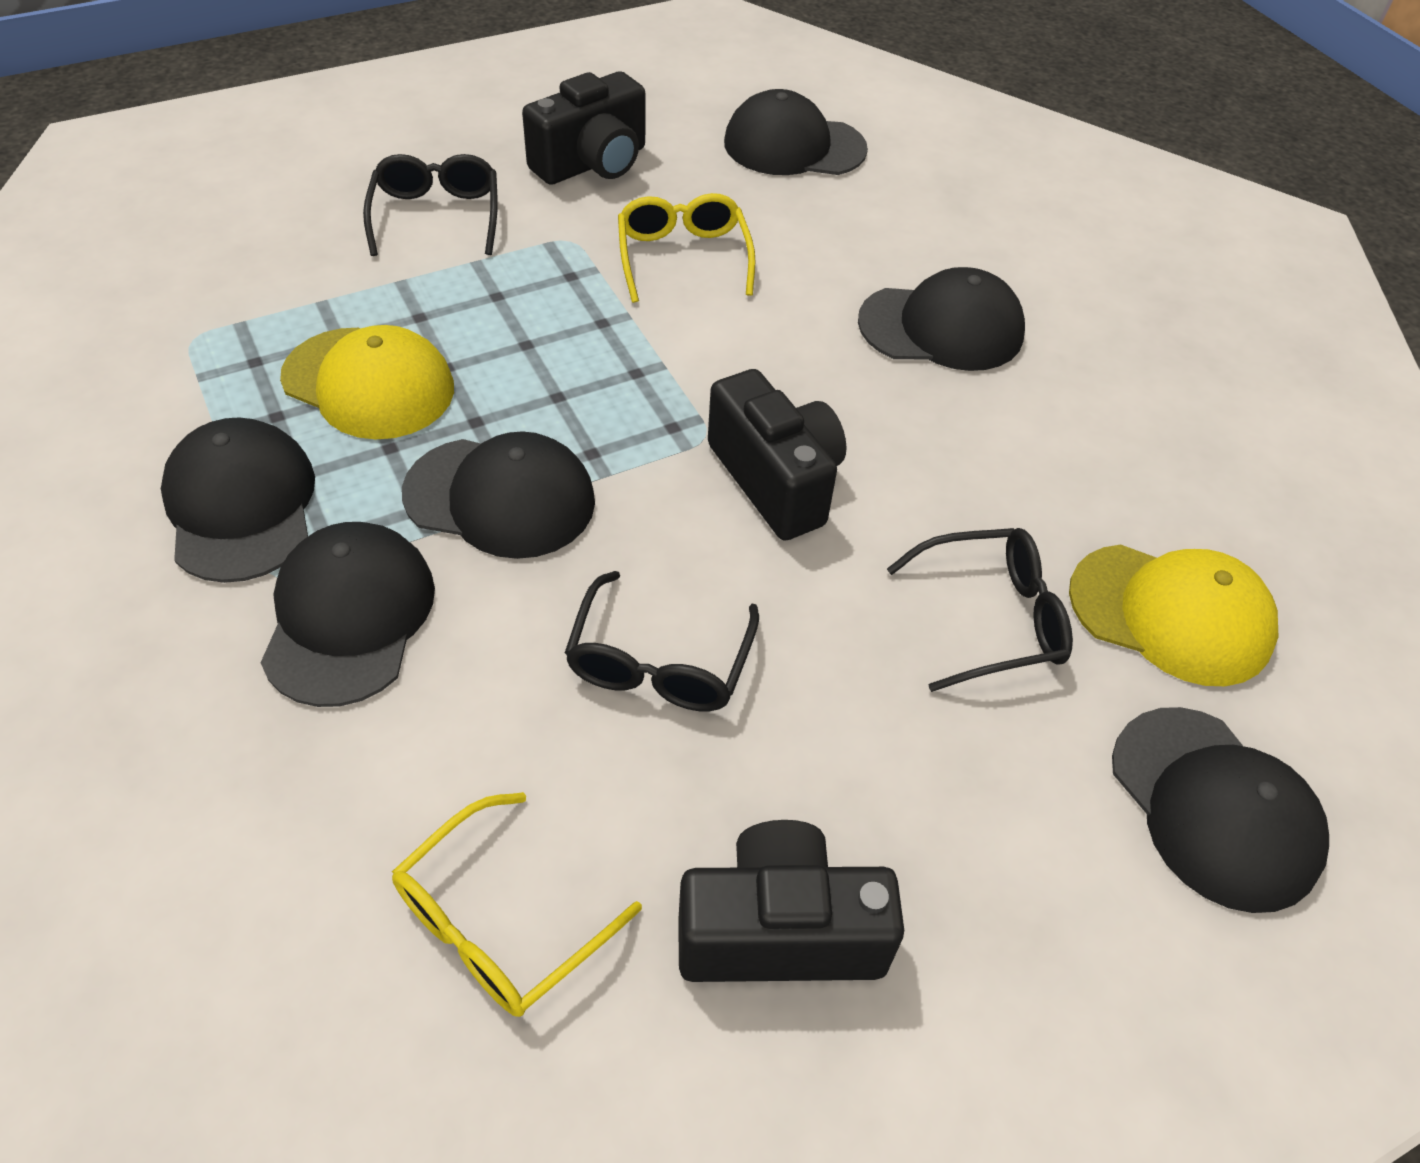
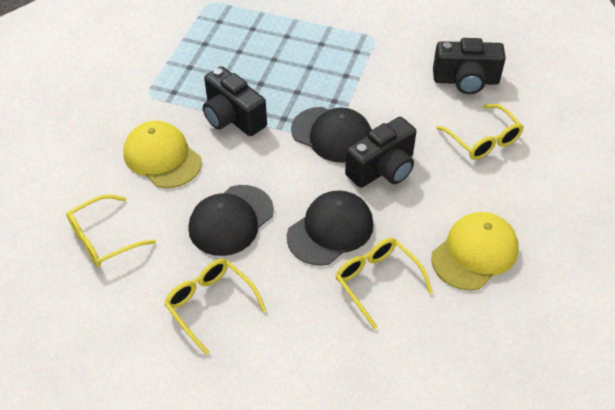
black cap: 6 -> 3
black glasses: 3 -> 0
yellow glasses: 2 -> 4

